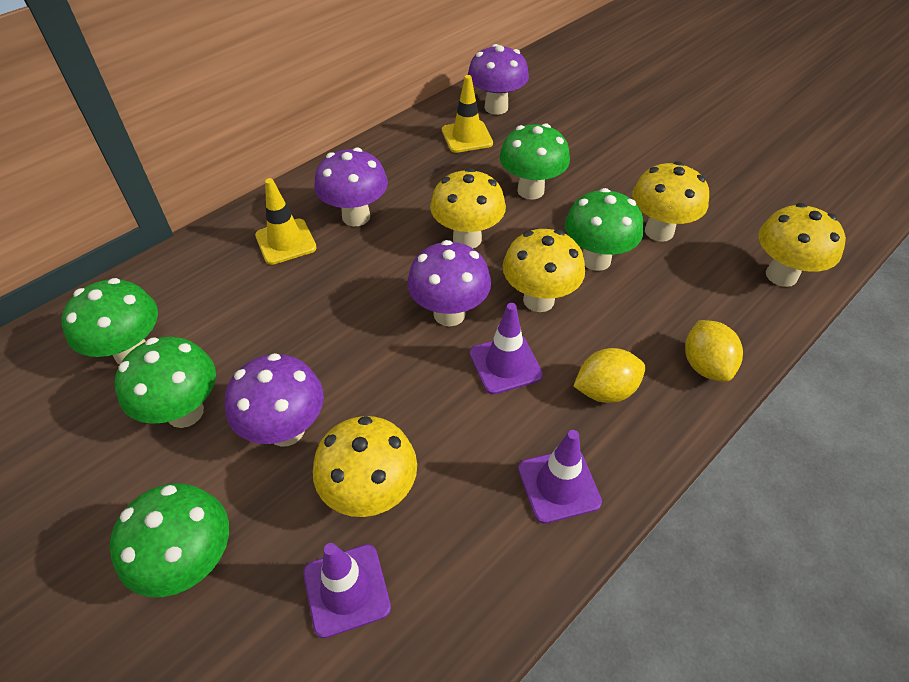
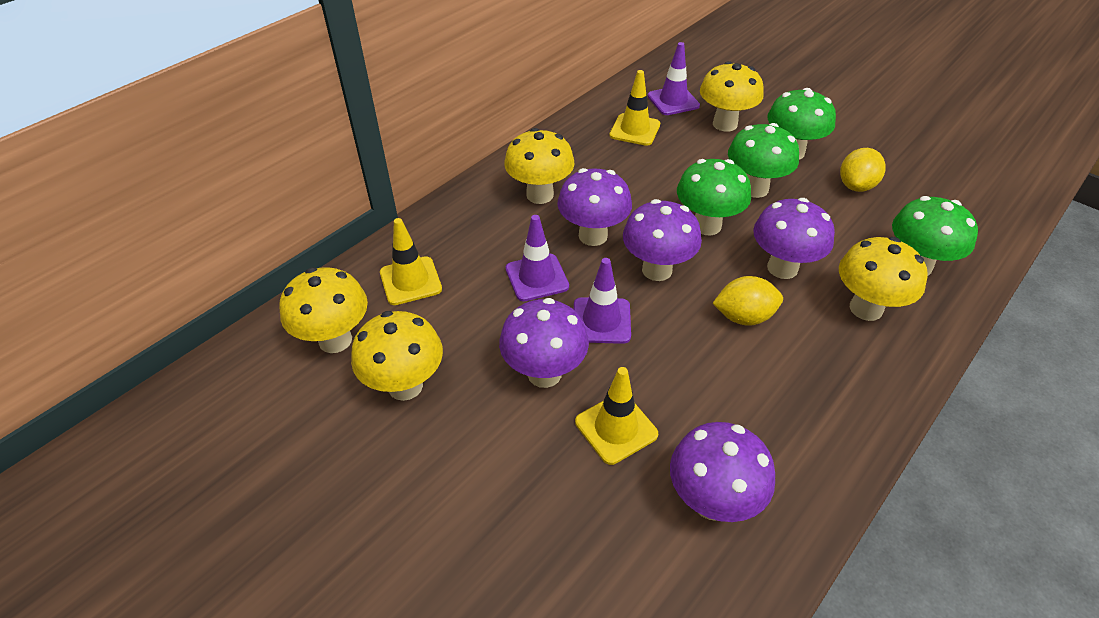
green mushroom: 5 -> 4
purple mushroom: 4 -> 5
yellow traffic cone: 2 -> 3

